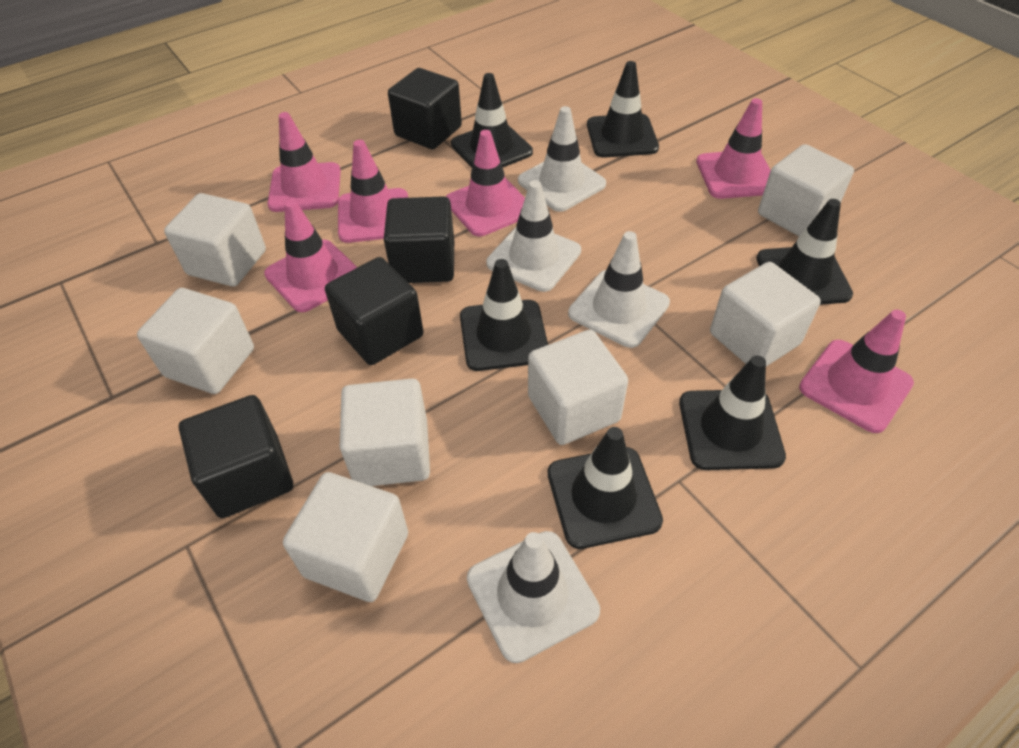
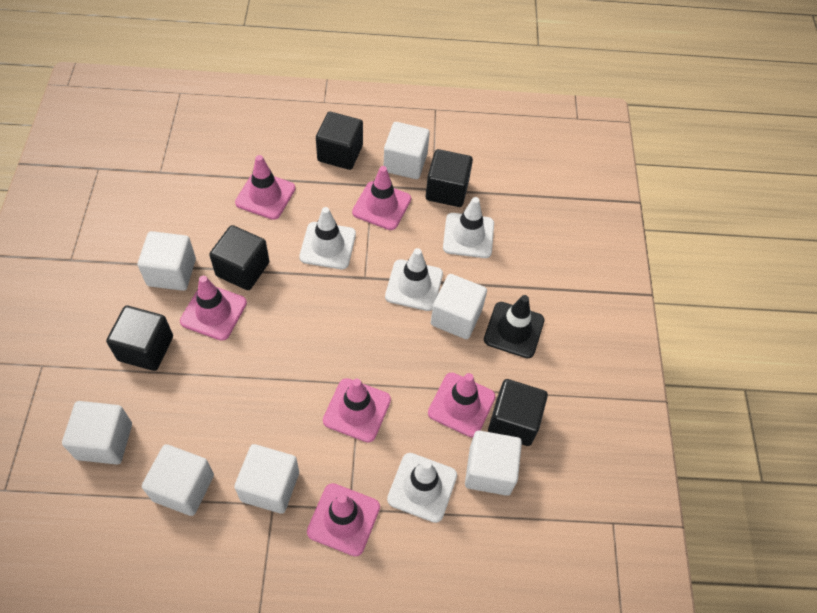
black cube: 4 -> 5
black traffic cone: 6 -> 1

